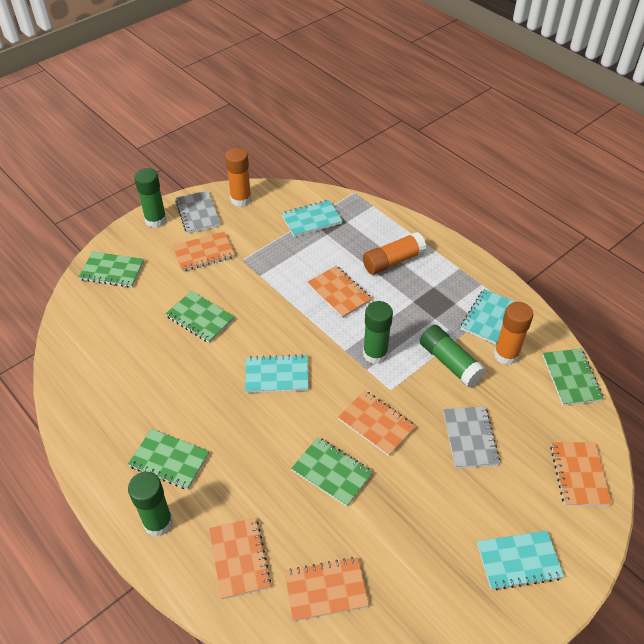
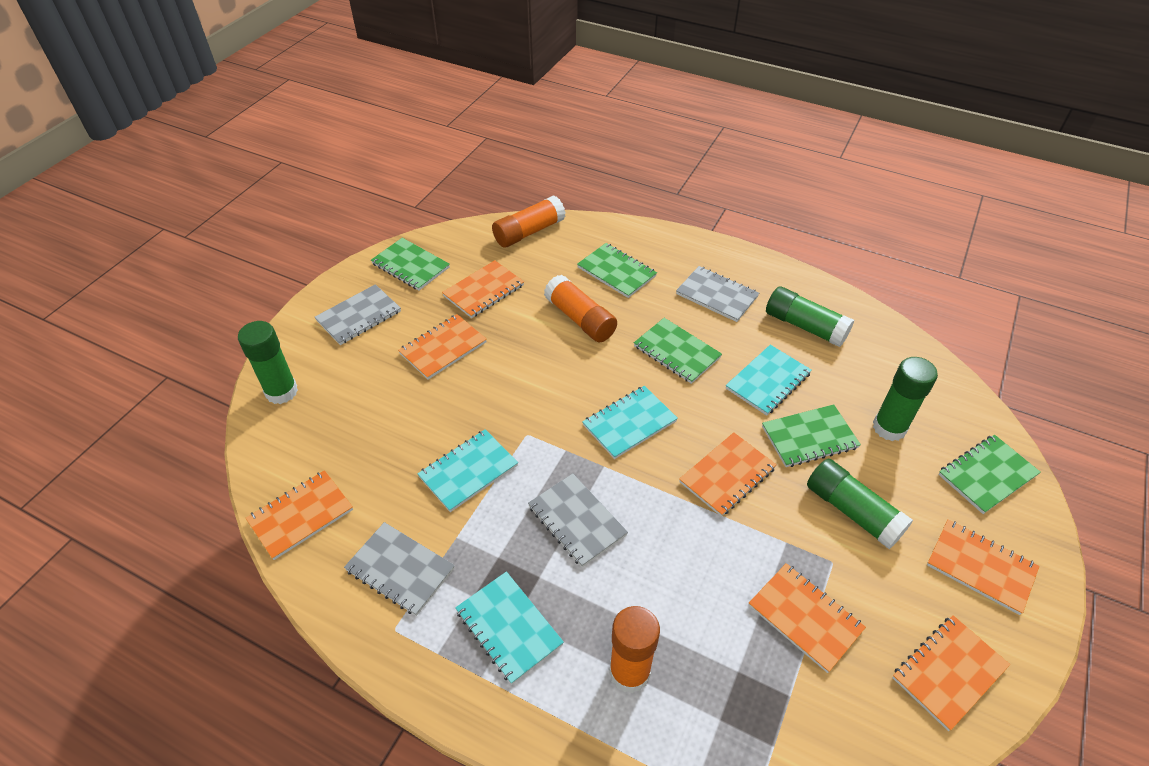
grey notebook: 2 -> 4
orange notebook: 6 -> 7

